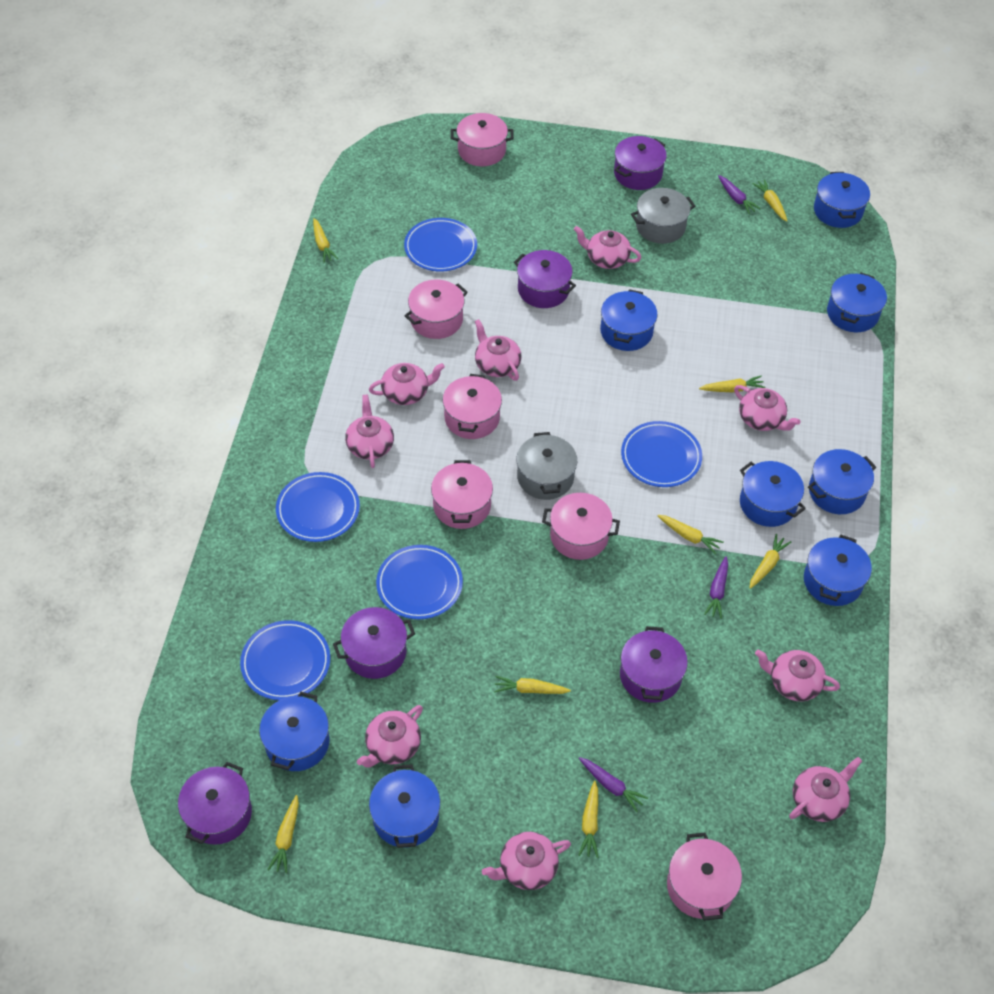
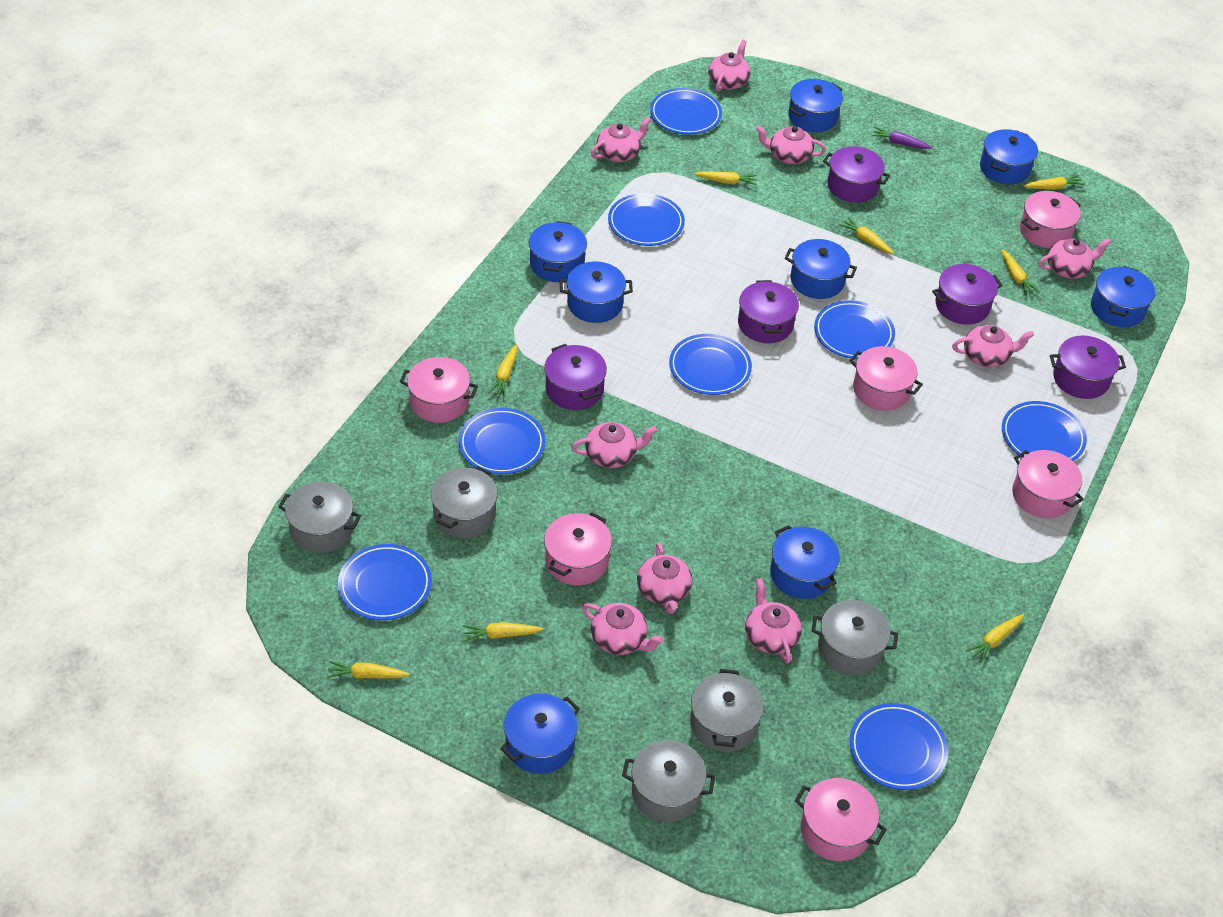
blue plate: 5 -> 8
grey pot: 2 -> 5
purple carrot: 3 -> 1

